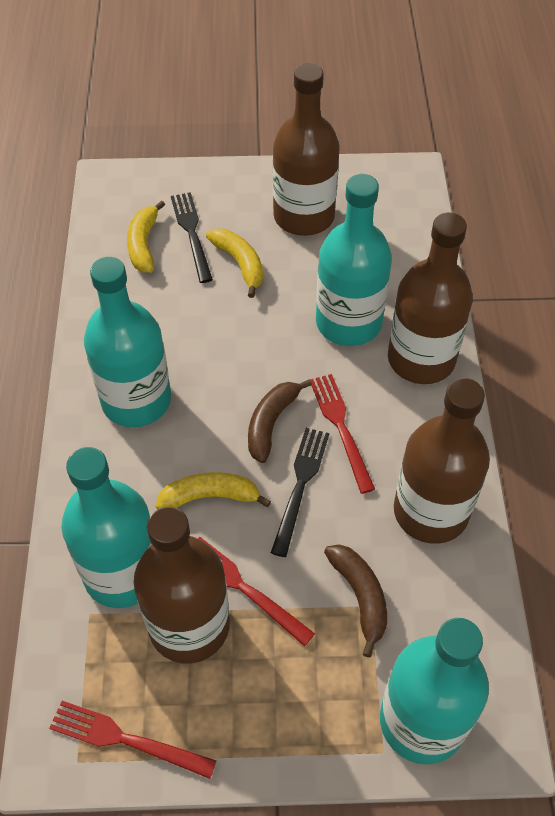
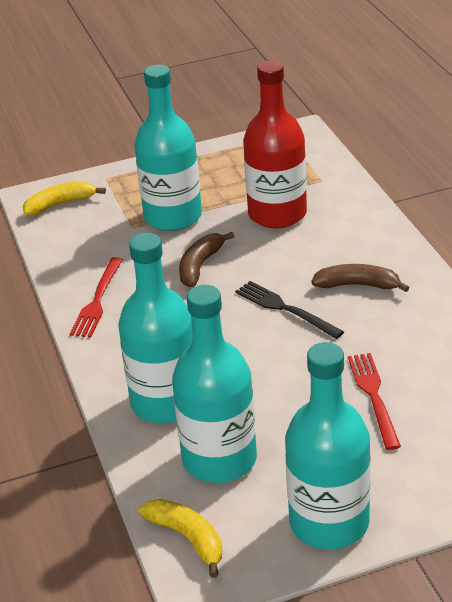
black fork: 2 -> 1
brown bottle: 4 -> 0
red bottle: 0 -> 1
red fork: 3 -> 2
yellow banana: 3 -> 2

